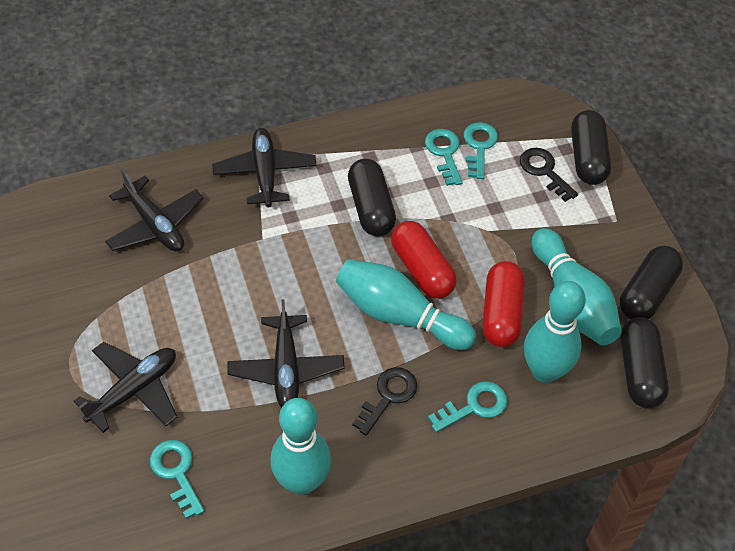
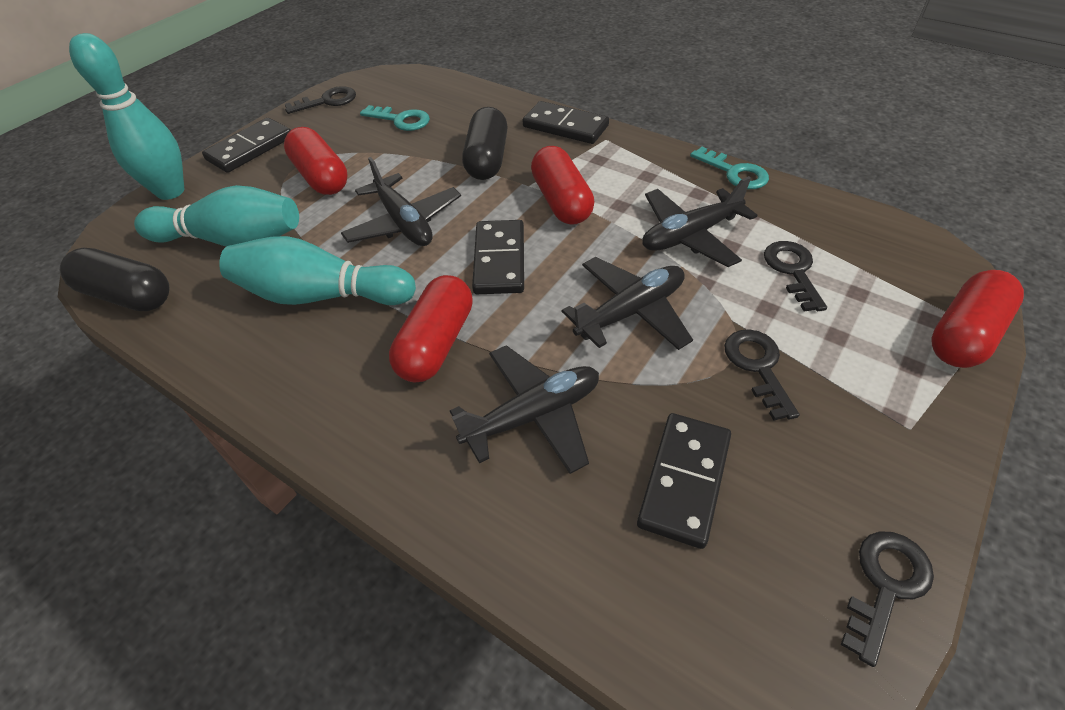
black capsule: 4 -> 2
black domino: 0 -> 4
black key: 2 -> 4
red capsule: 2 -> 4
turquoise bowling pin: 4 -> 3
turquoise key: 4 -> 2

